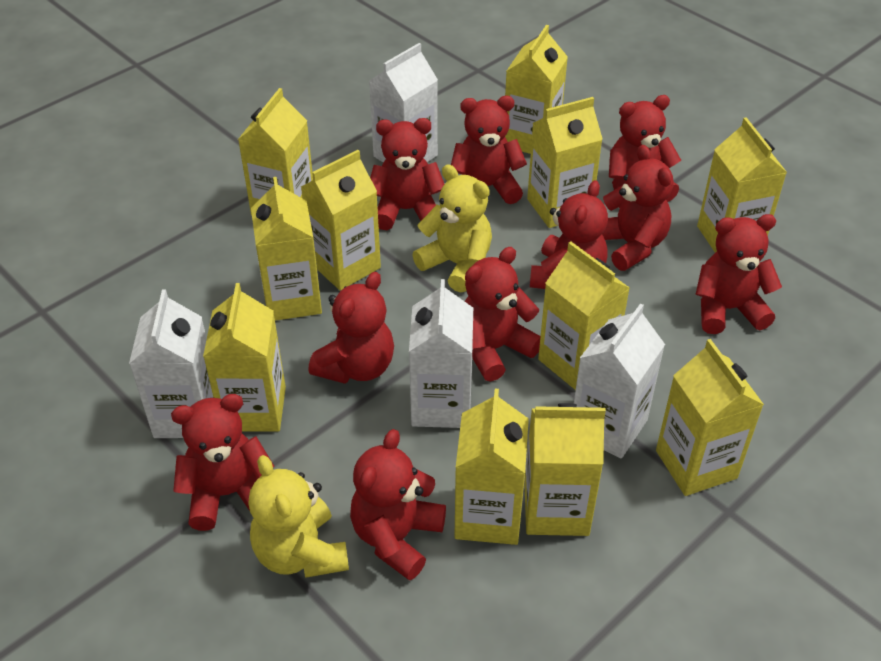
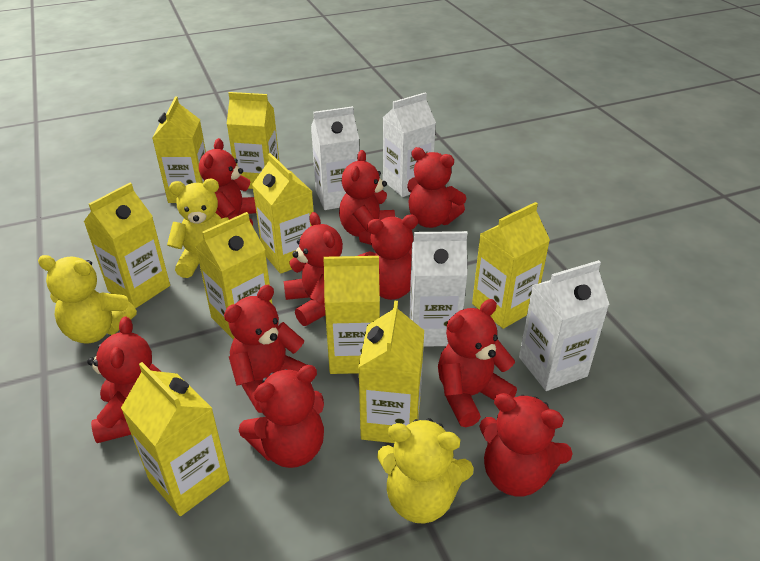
yellow carton: 11 -> 9
yellow teddy bear: 2 -> 3

